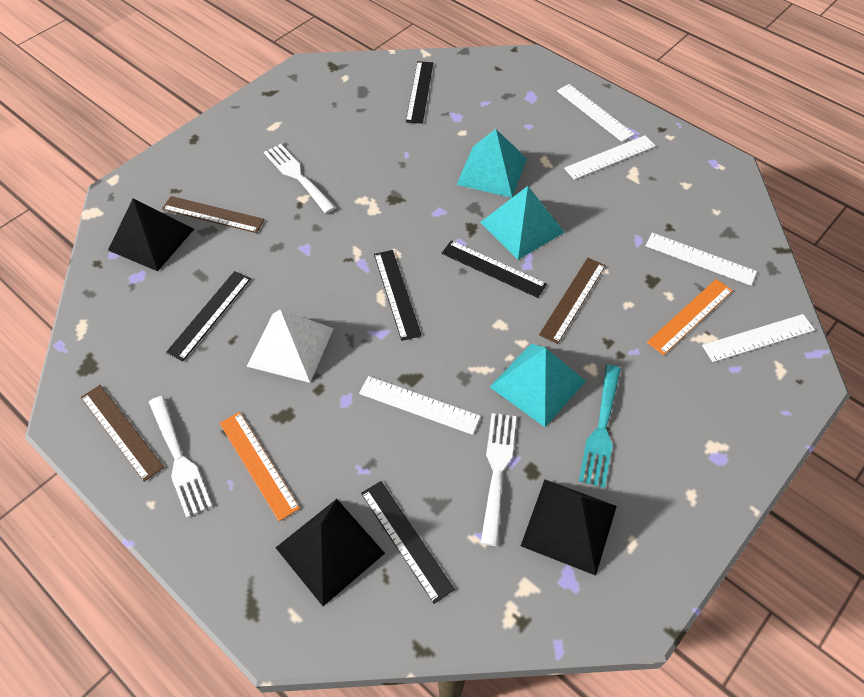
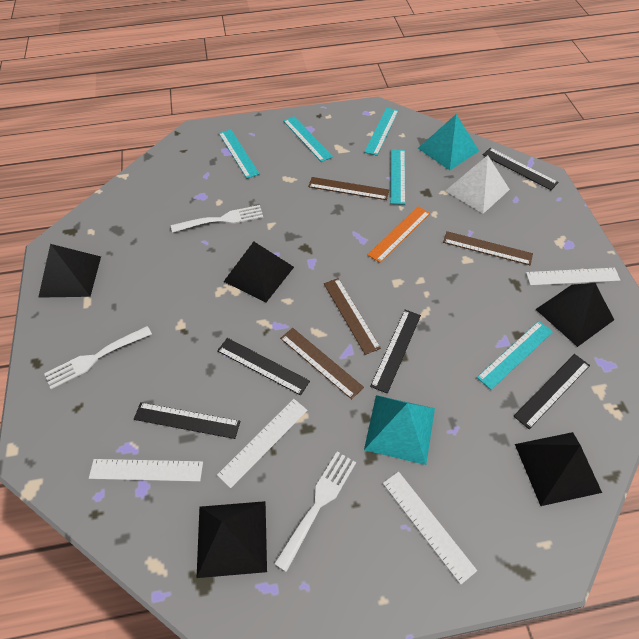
black pyramid: 3 -> 5
brown ruler: 3 -> 4
orange ruler: 2 -> 1
turquoise fork: 1 -> 0
turquoise pyramid: 3 -> 2
turquoise ruler: 0 -> 5
white ruler: 5 -> 4

